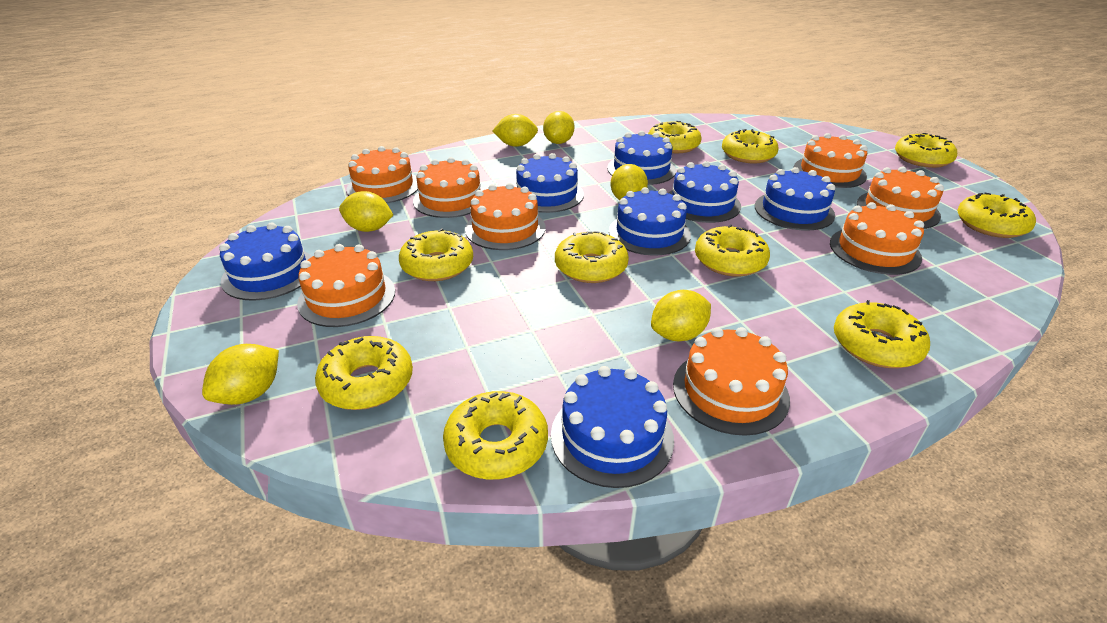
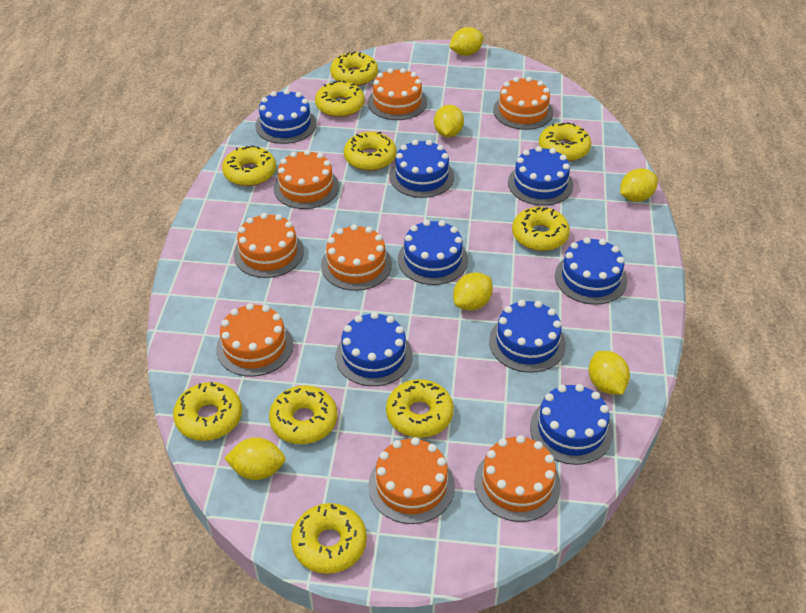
blue cake: 7 -> 8

